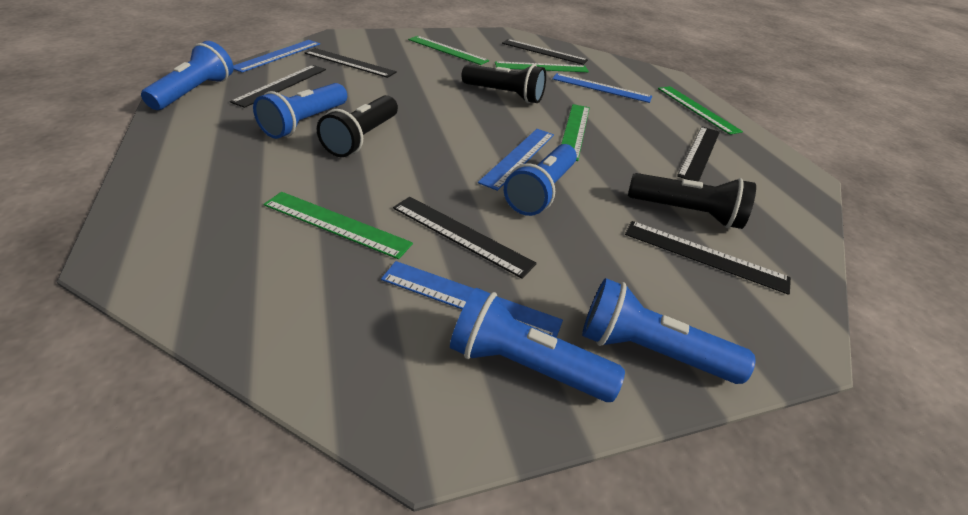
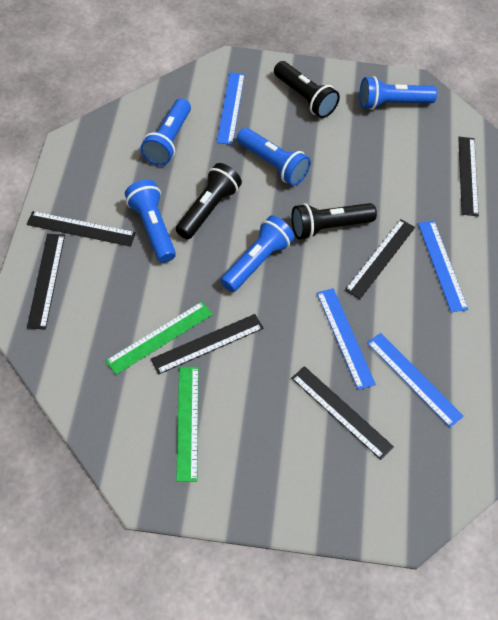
green ruler: 5 -> 2

